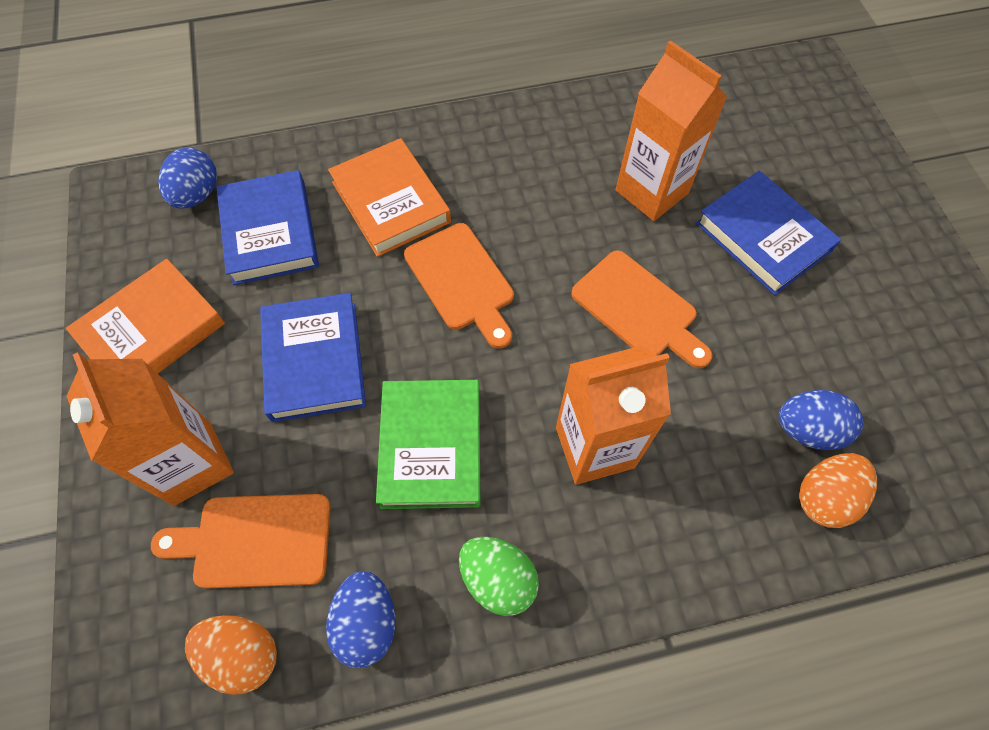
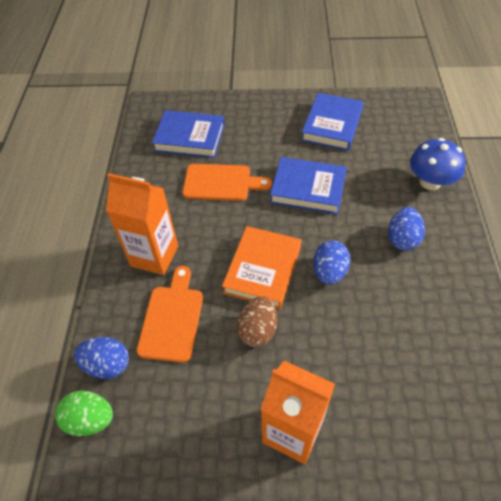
blue mushroom: 0 -> 1
brown egg: 0 -> 1
green book: 1 -> 0
orange book: 2 -> 1
orange carton: 3 -> 2
orange cutting board: 3 -> 2
orange egg: 2 -> 0

